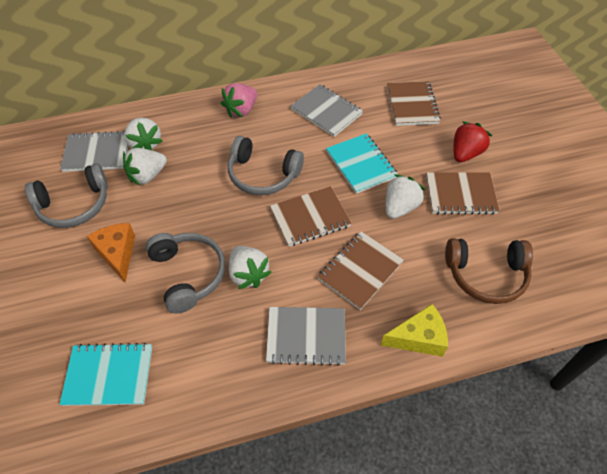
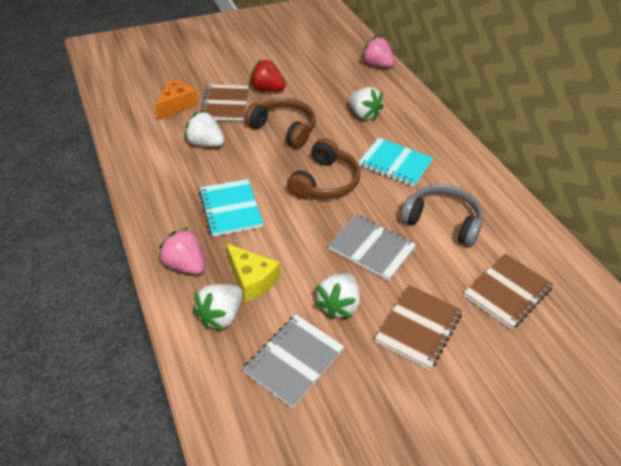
brown headphones: 1 -> 2
brown notebook: 4 -> 3
grey headphones: 3 -> 1
grey notebook: 3 -> 2
pink strawberry: 1 -> 2

